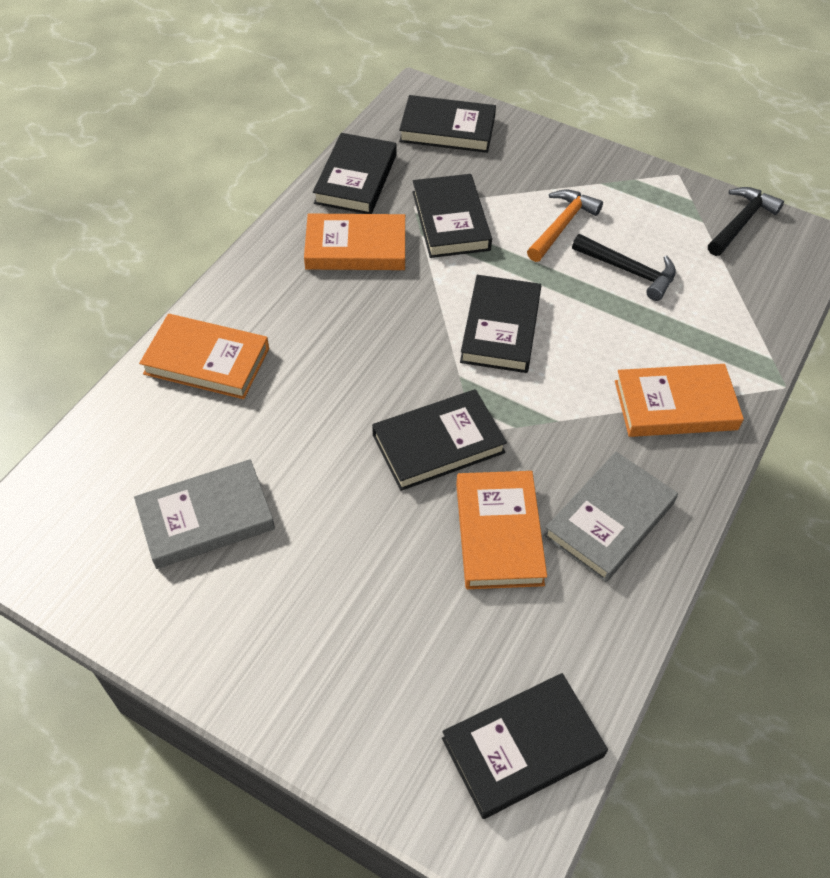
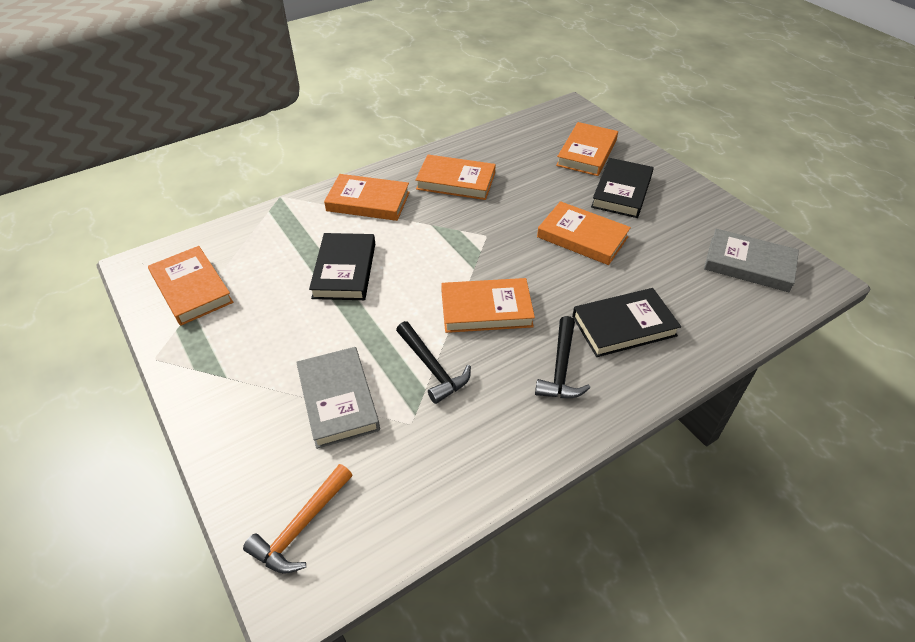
black book: 6 -> 3
orange book: 4 -> 6

